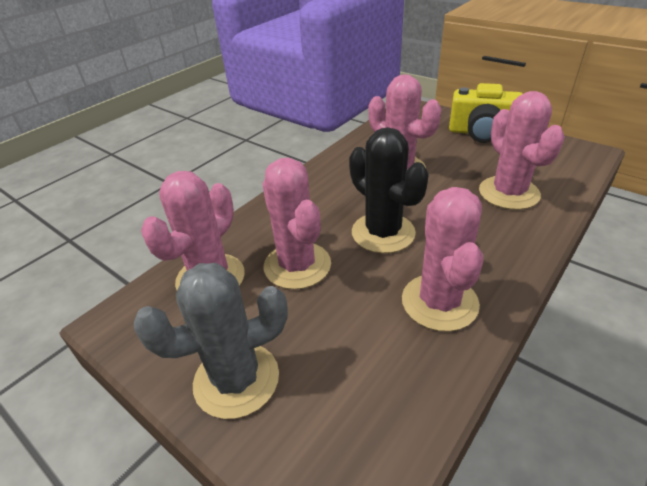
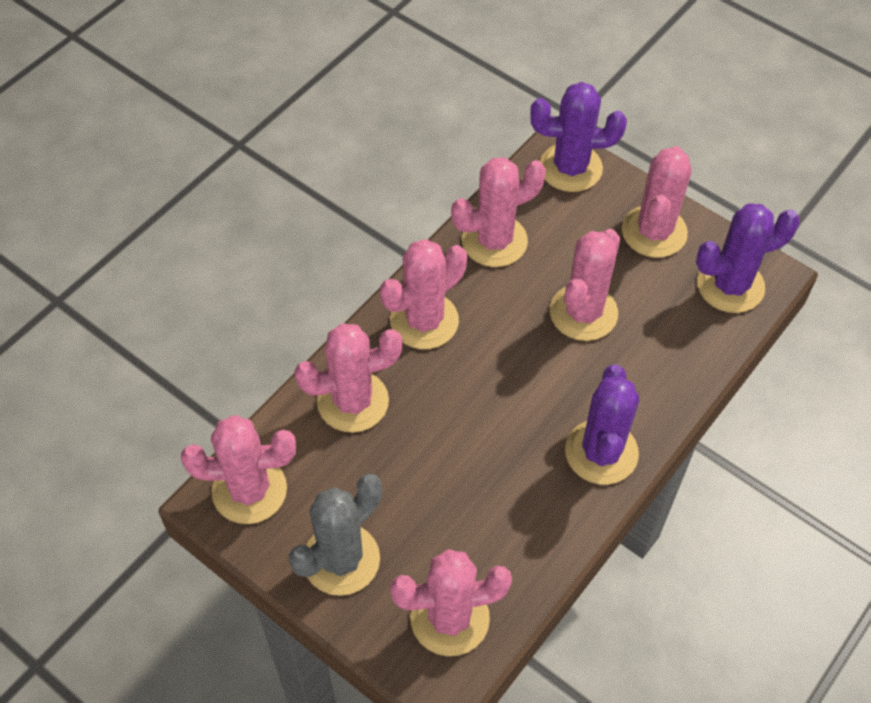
black cactus: 1 -> 0
pink cactus: 5 -> 7
purple cactus: 0 -> 3
yellow camera: 1 -> 0

